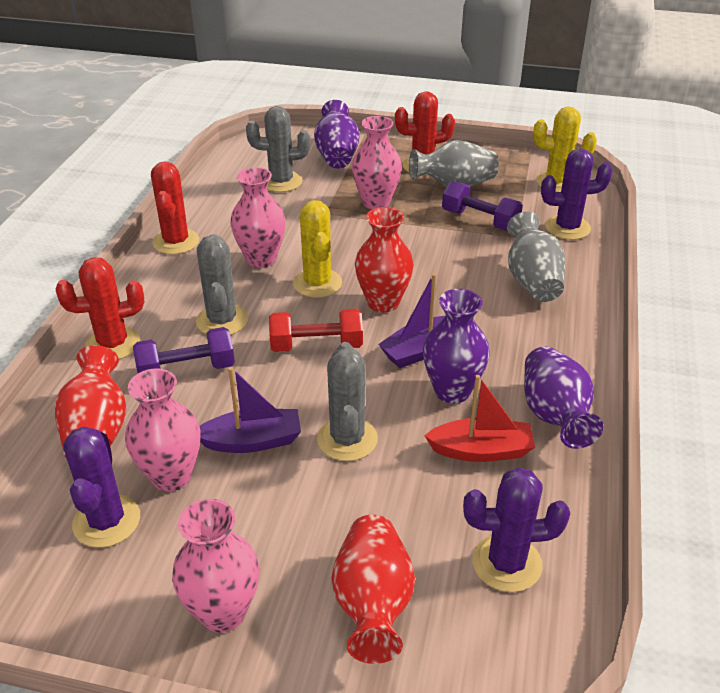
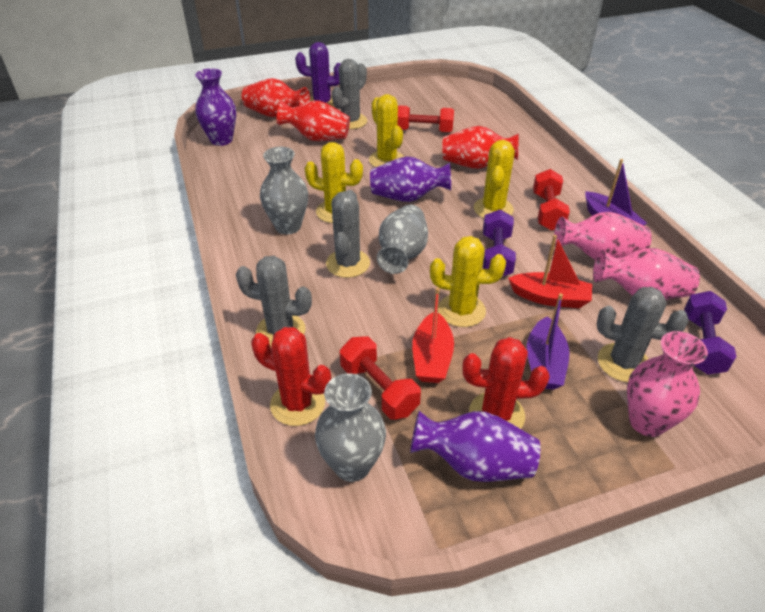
grey cactus: 3 -> 4
grey vase: 2 -> 3
pink vase: 4 -> 3
purple cactus: 3 -> 1
red boat: 1 -> 2
red cactus: 3 -> 2
red dumbbell: 1 -> 3
yellow cactus: 2 -> 4

